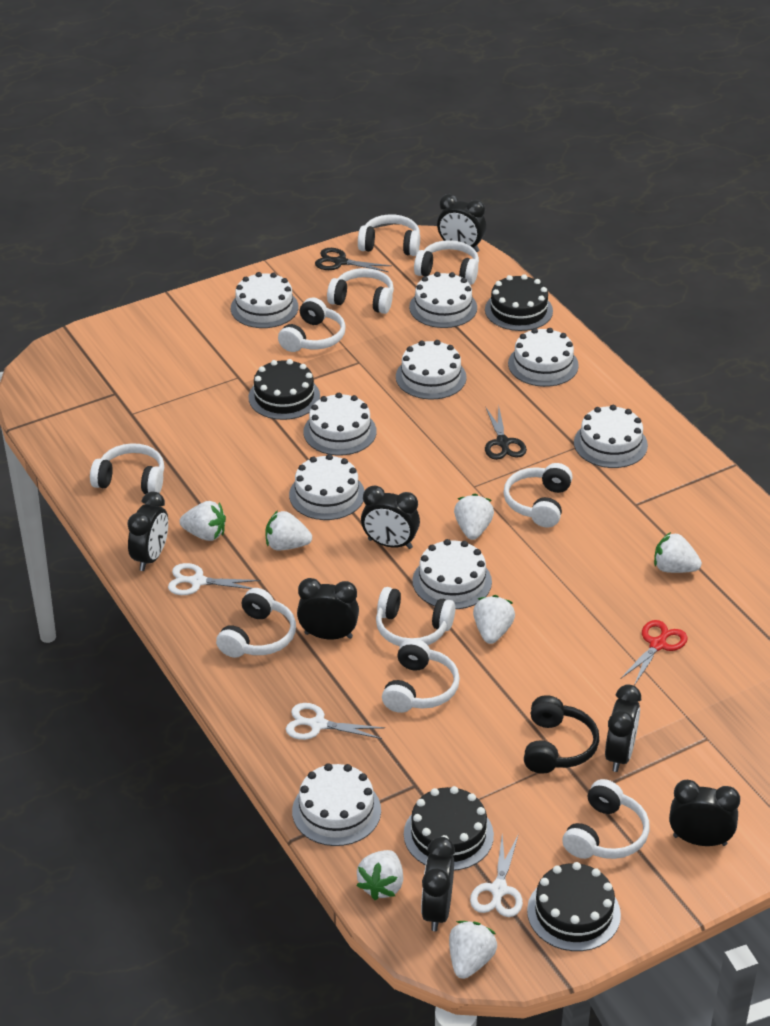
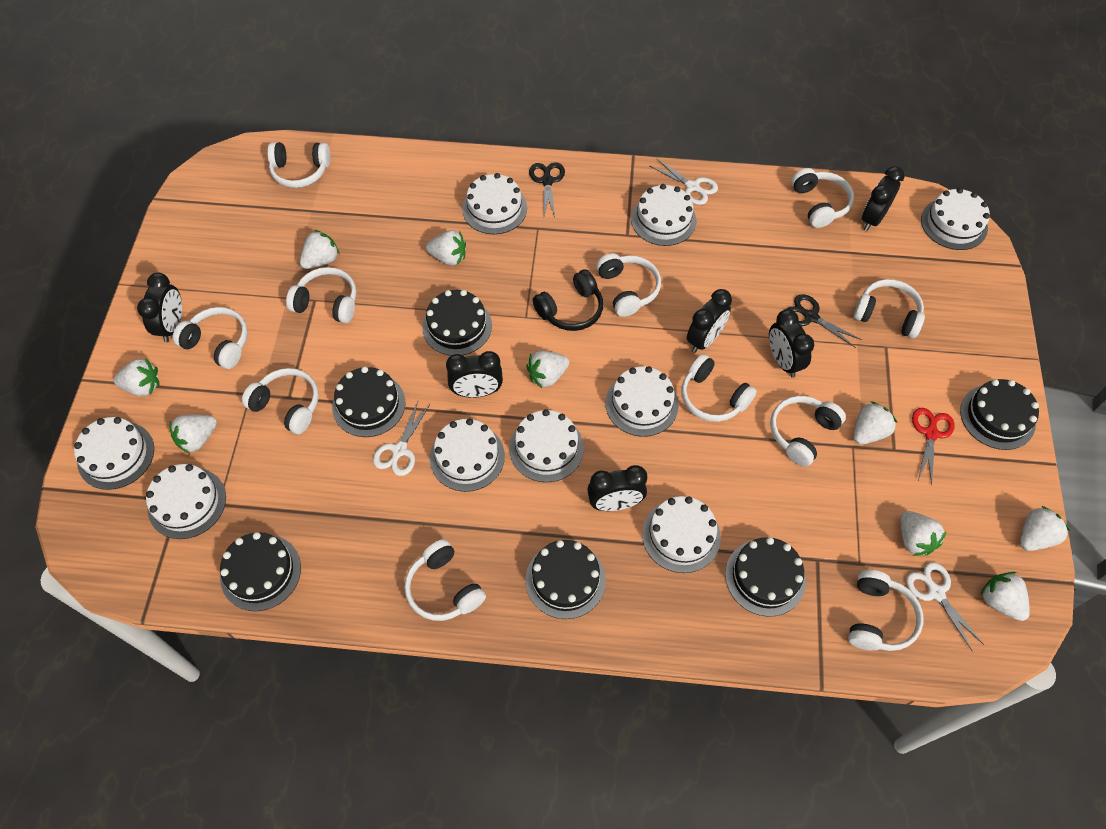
black cake: 4 -> 6
black clock: 7 -> 6
white headphones: 10 -> 11
white strawberry: 7 -> 9

